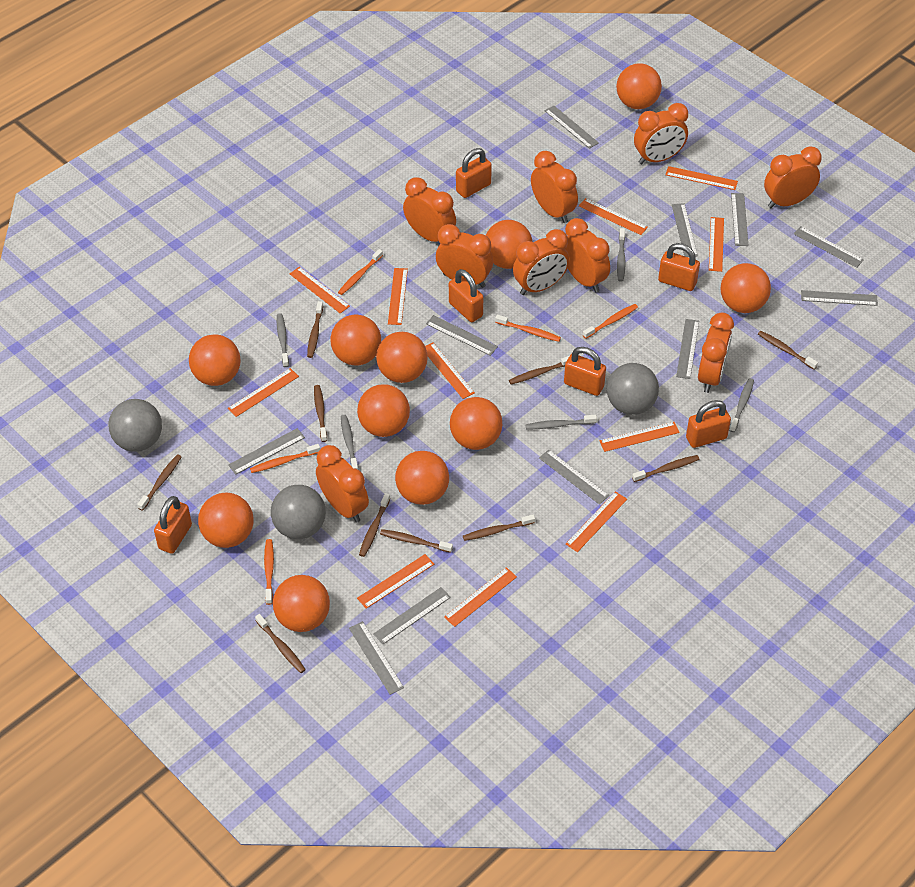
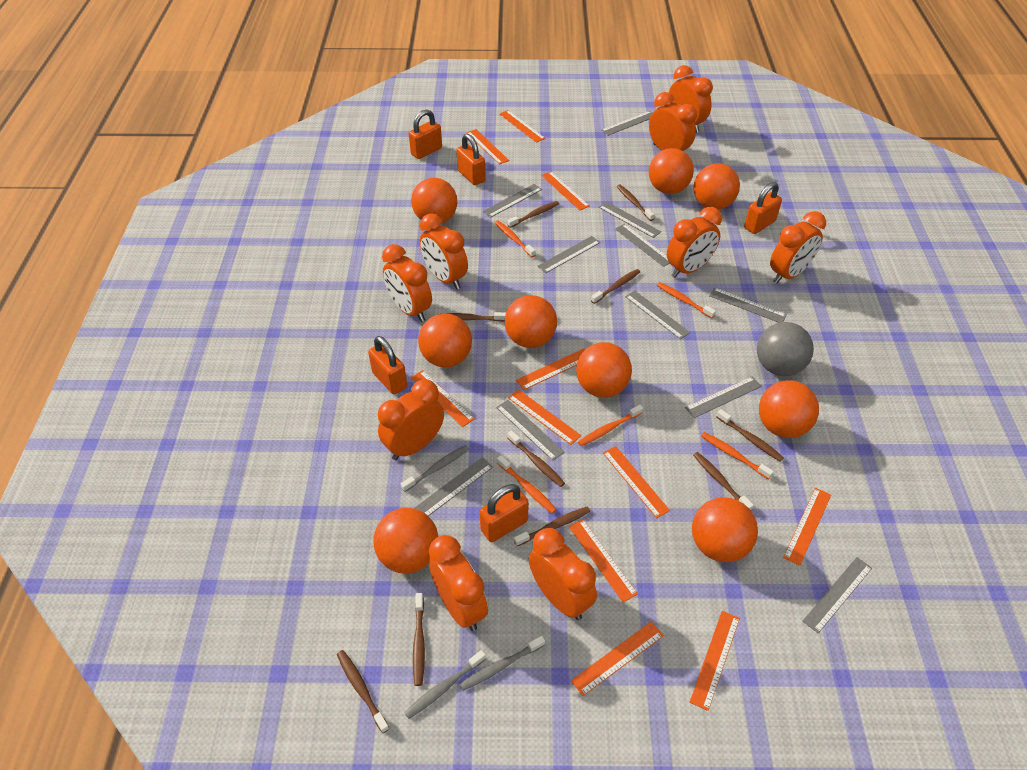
grey ball: 3 -> 1
grey toothbrush: 5 -> 3
orange ball: 11 -> 9
orange padlock: 6 -> 5

